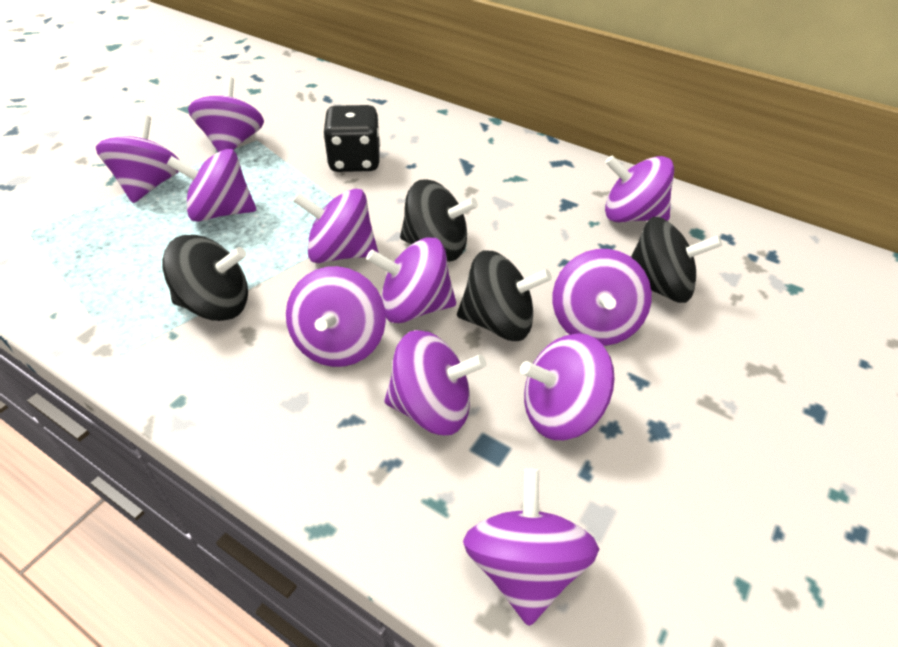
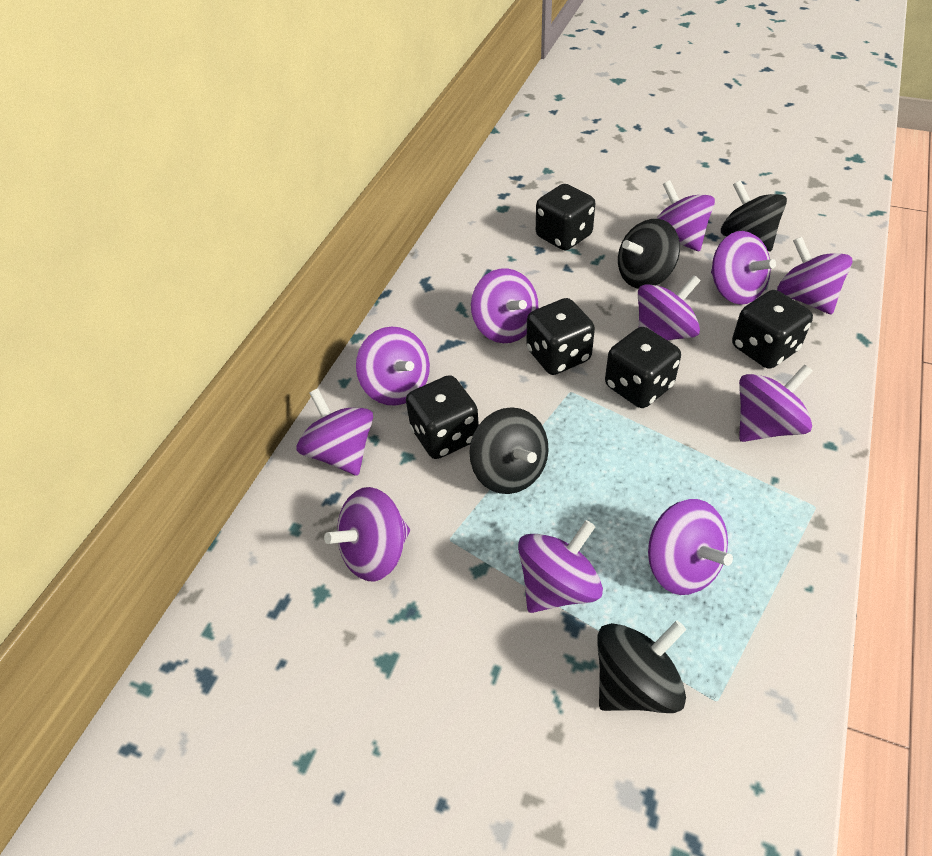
black dice: 1 -> 5

